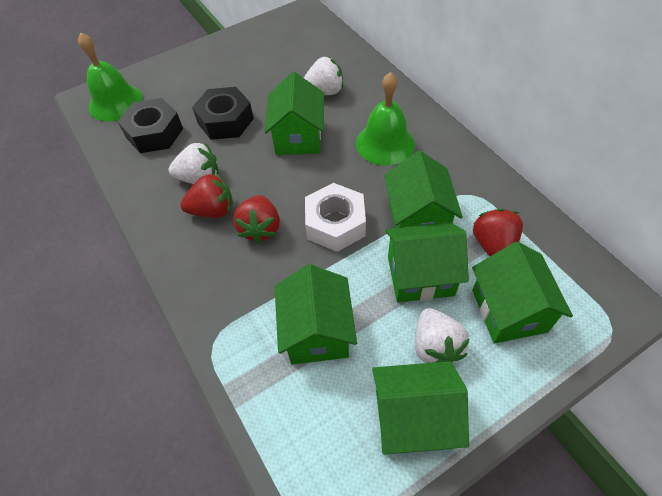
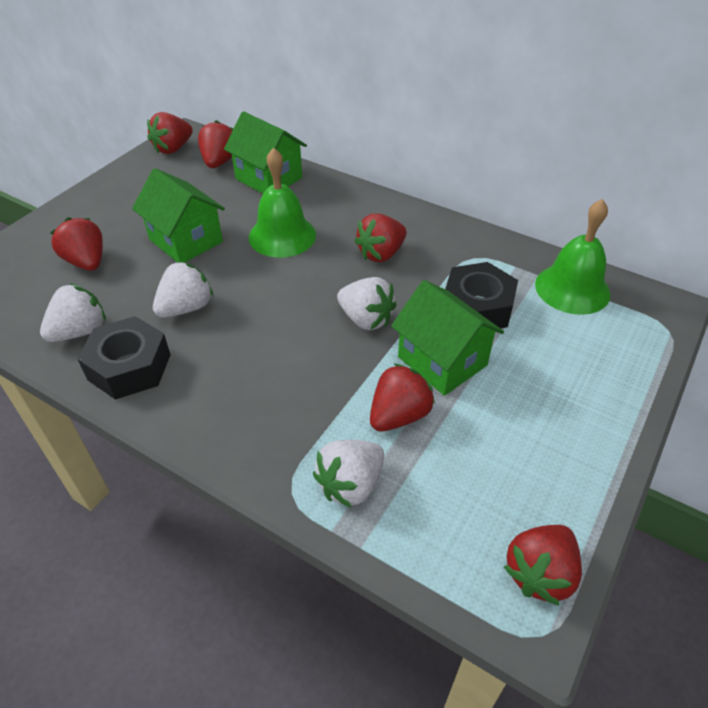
green house: 6 -> 3
red strawberry: 3 -> 6
white nut: 1 -> 0
white strawberry: 3 -> 4

